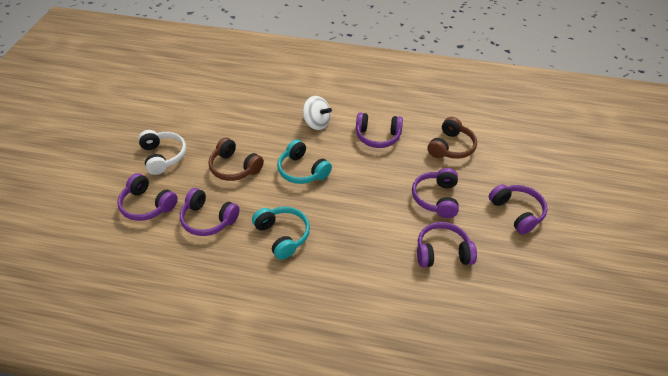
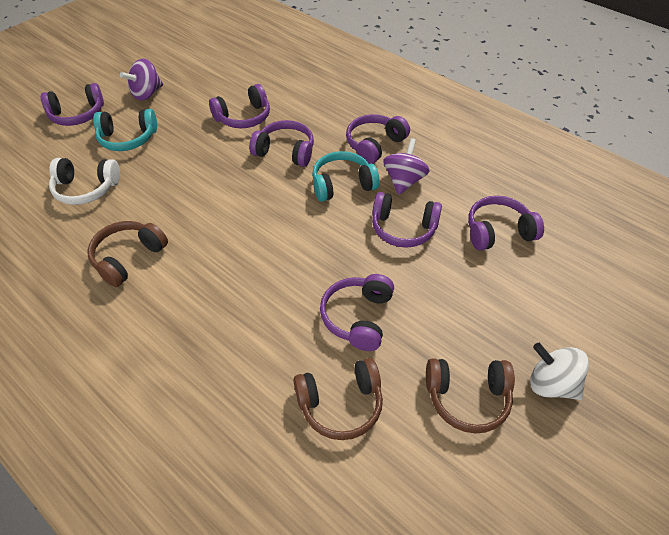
brown headphones: 2 -> 3
purple headphones: 6 -> 7
purple spinning top: 0 -> 2

